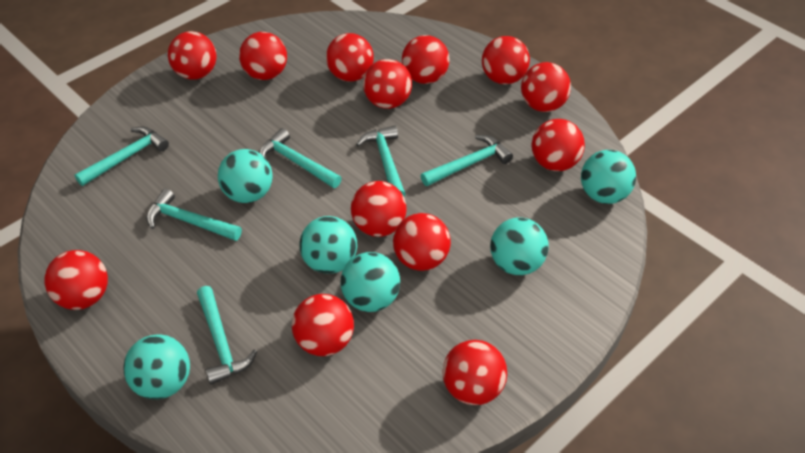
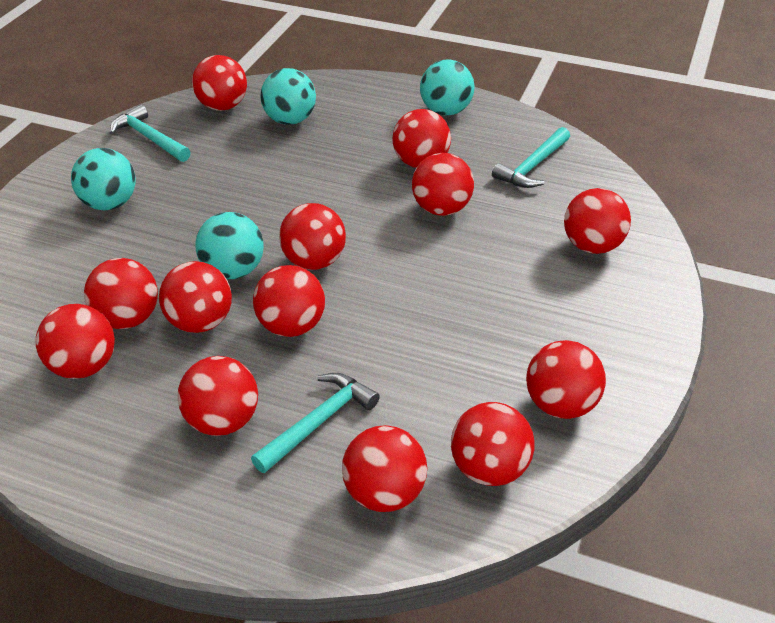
turquoise ball: 6 -> 4
turquoise hammer: 6 -> 3

